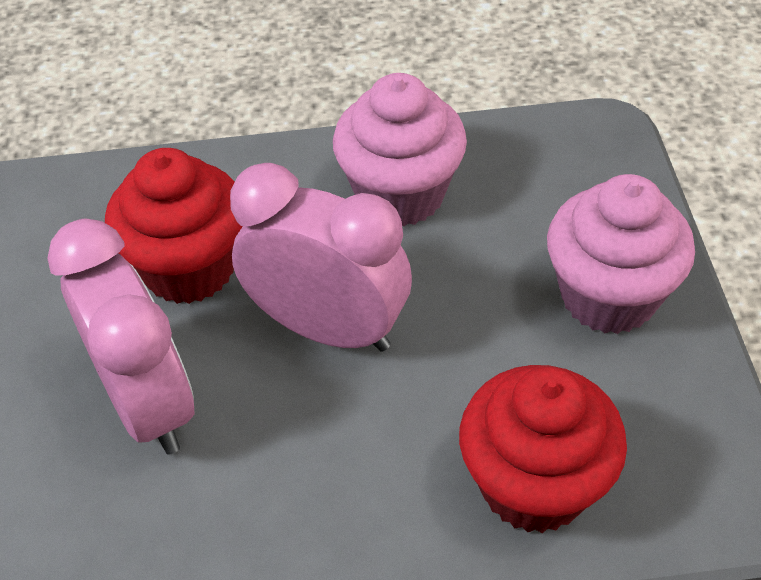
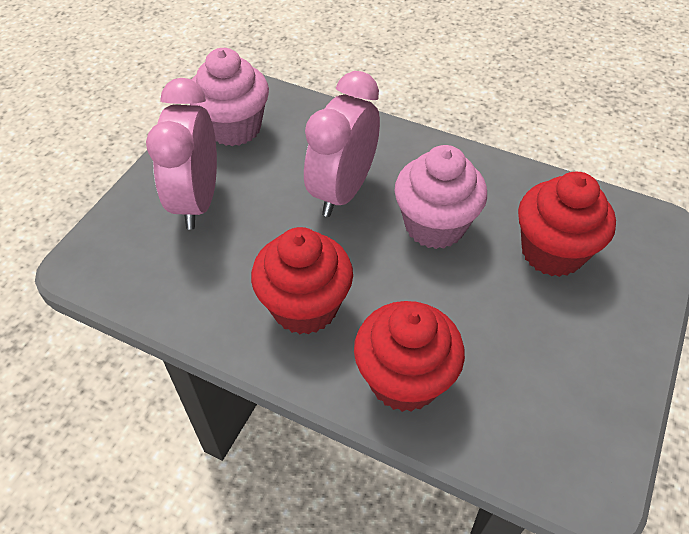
red cupcake: 2 -> 3

